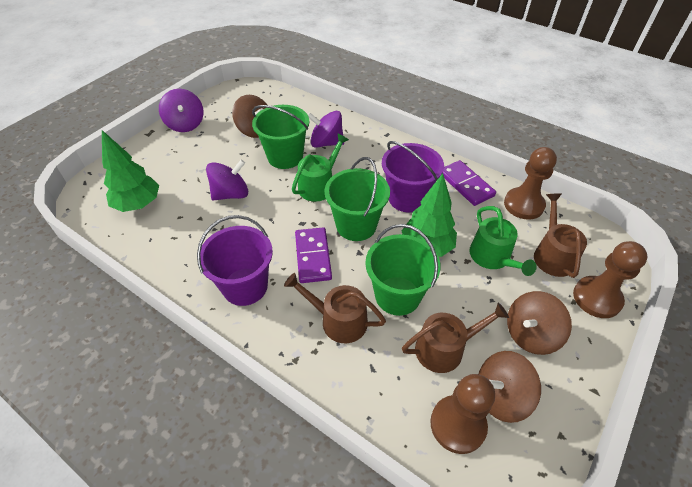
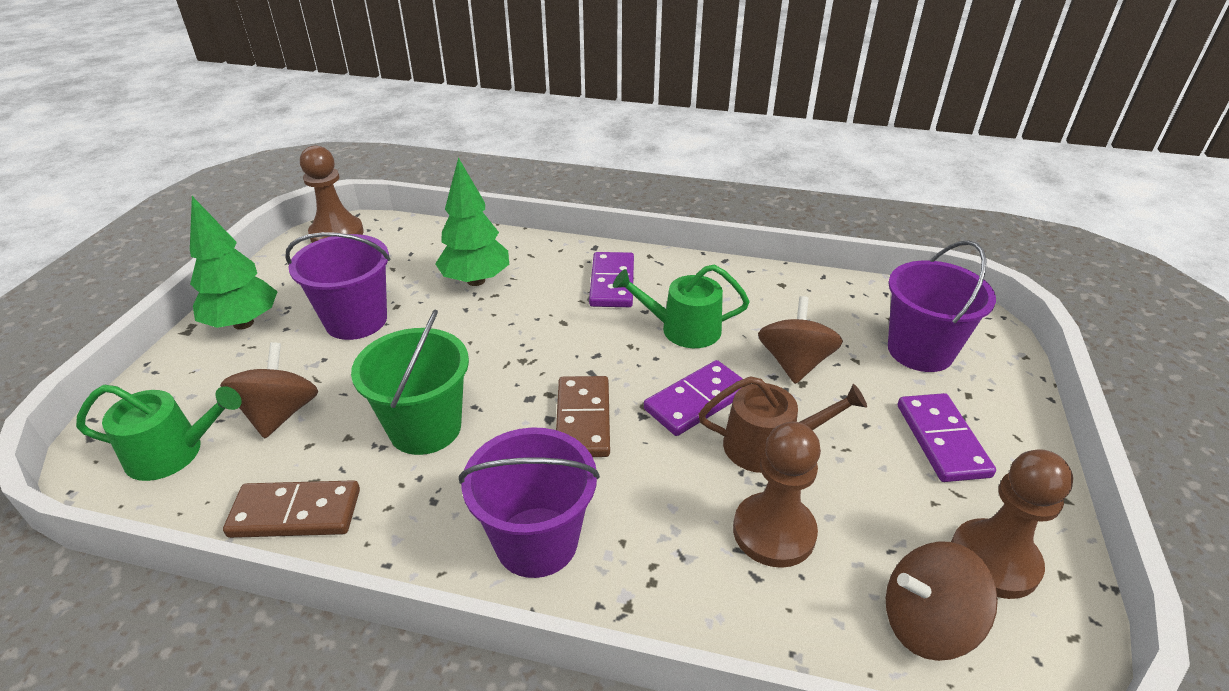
brown domino: 0 -> 2
brown watering can: 3 -> 1
green bucket: 3 -> 1
purple bucket: 2 -> 3
purple domino: 2 -> 3
purple spinning top: 3 -> 0

